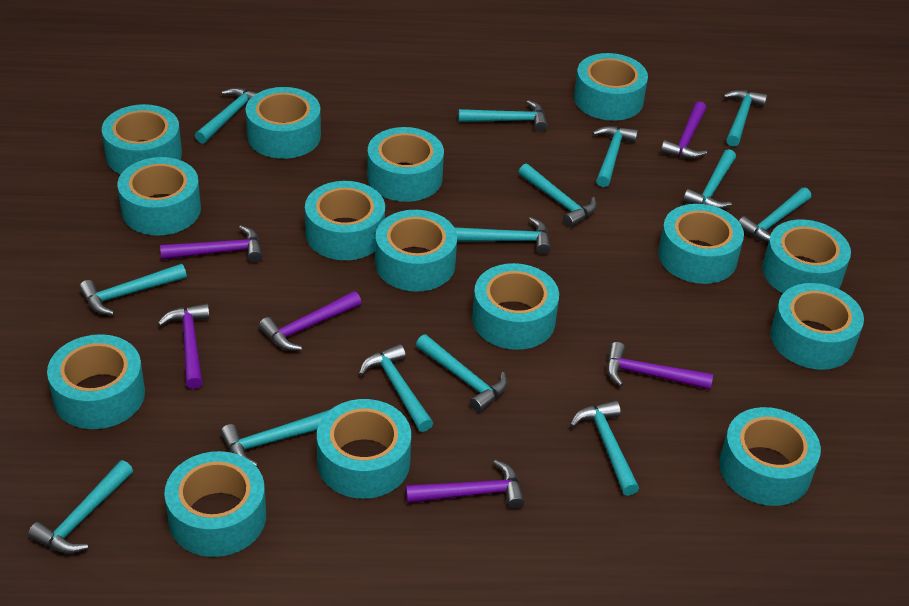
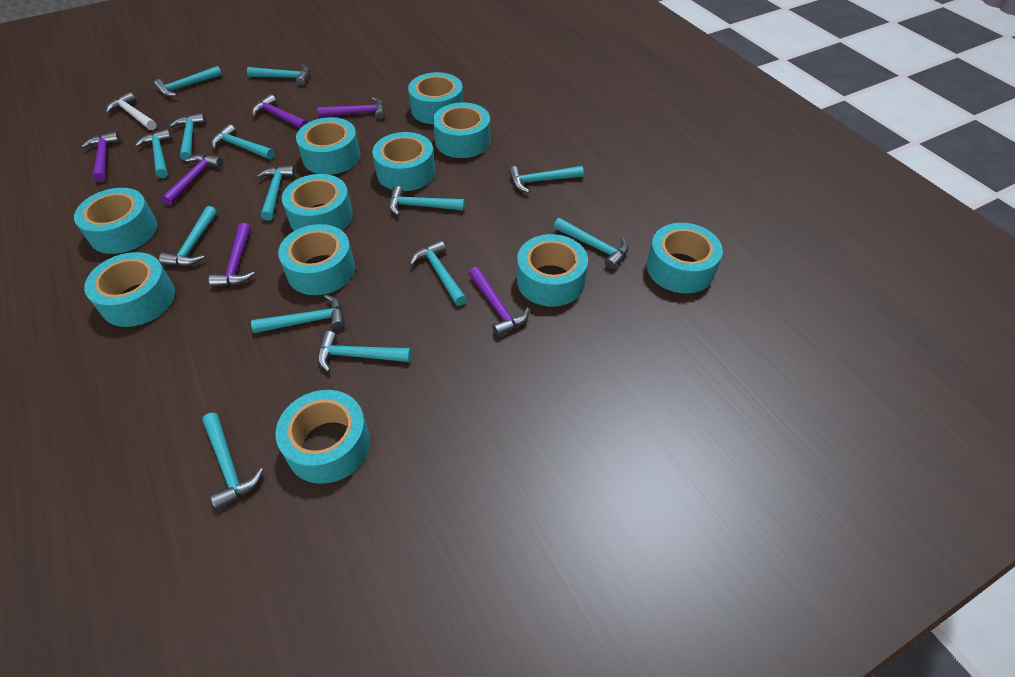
turquoise tape: 15 -> 11
white hammer: 0 -> 1

